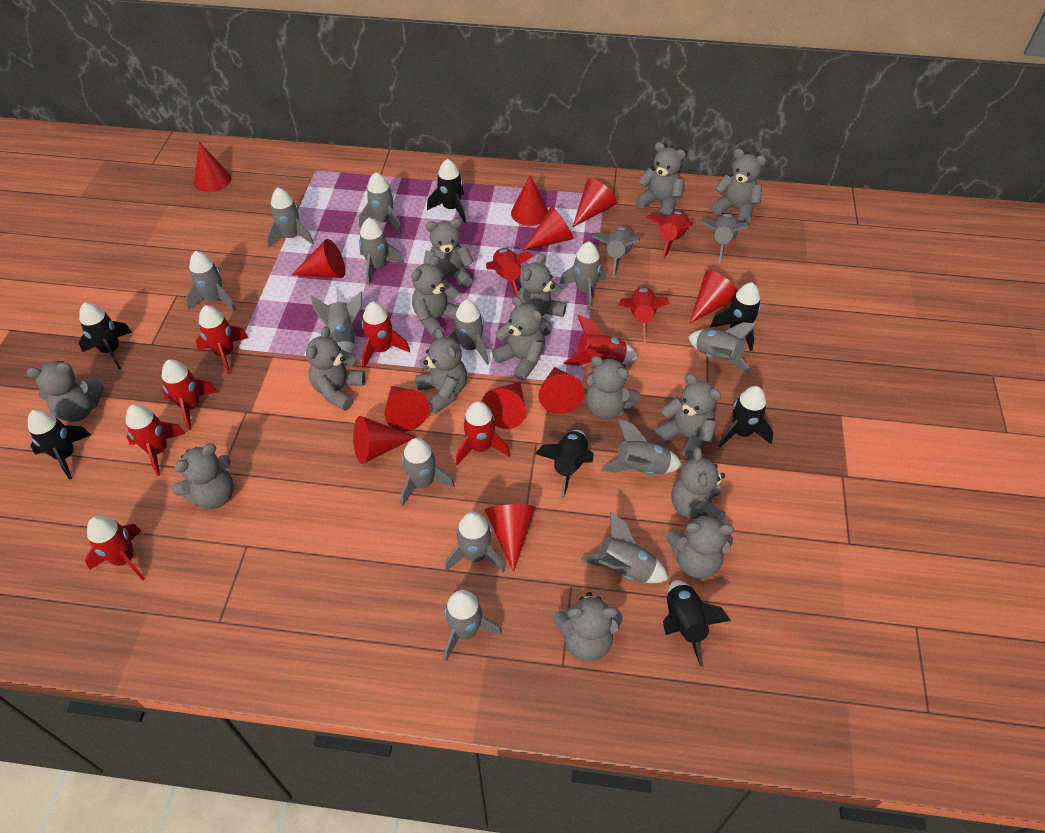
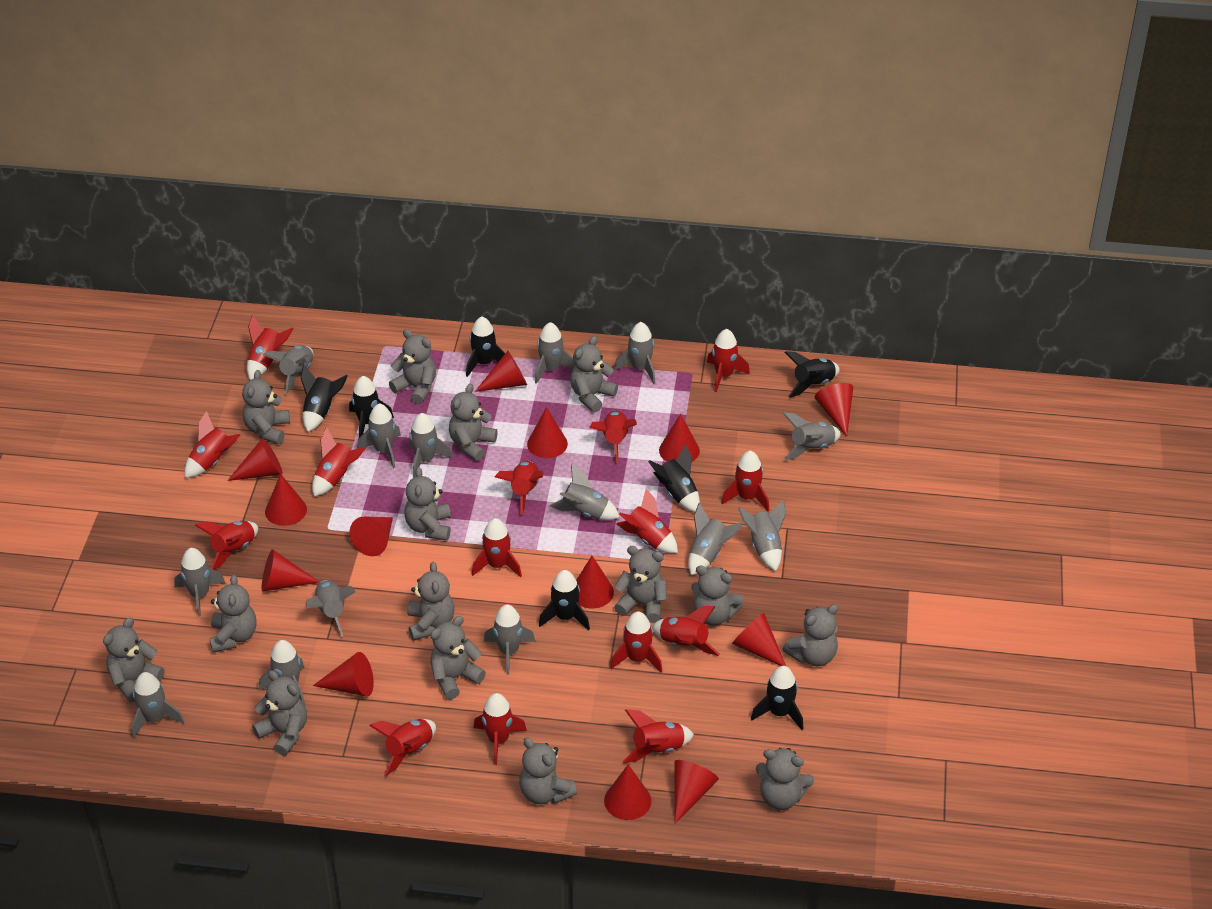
grey rocket: 15 -> 14
red cone: 11 -> 13
red rocket: 10 -> 15

